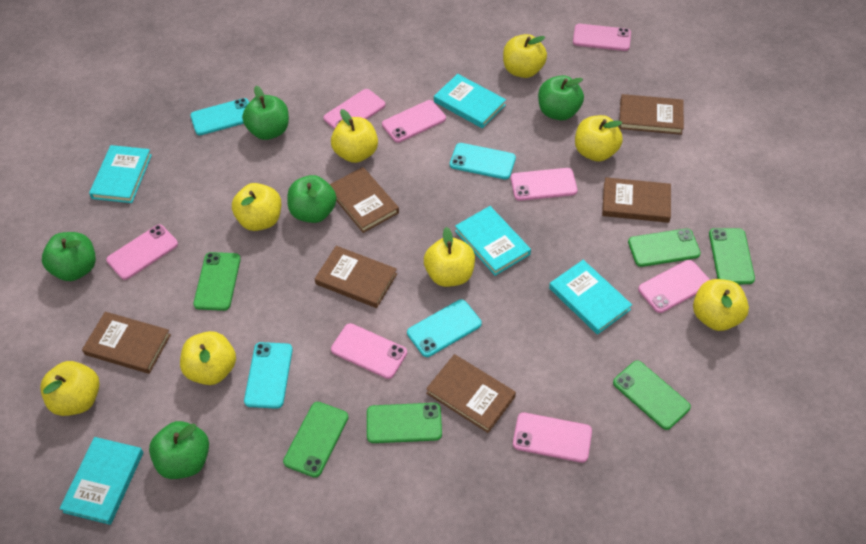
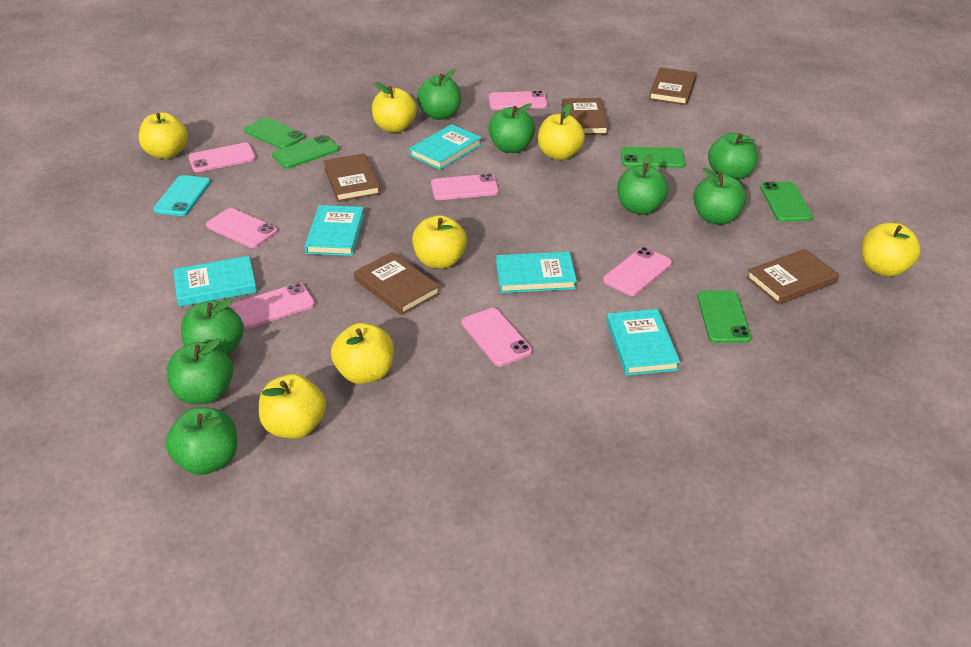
brown book: 6 -> 5
green apple: 5 -> 8
green phone: 6 -> 5
pink phone: 8 -> 7
turquoise phone: 4 -> 1
yellow apple: 8 -> 7

